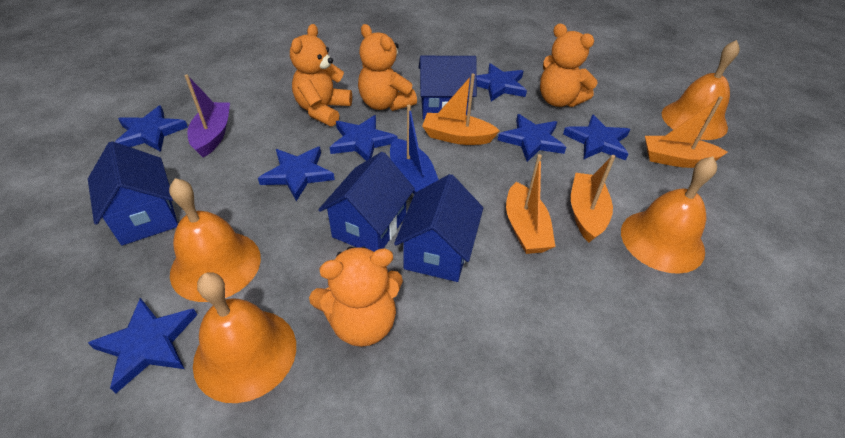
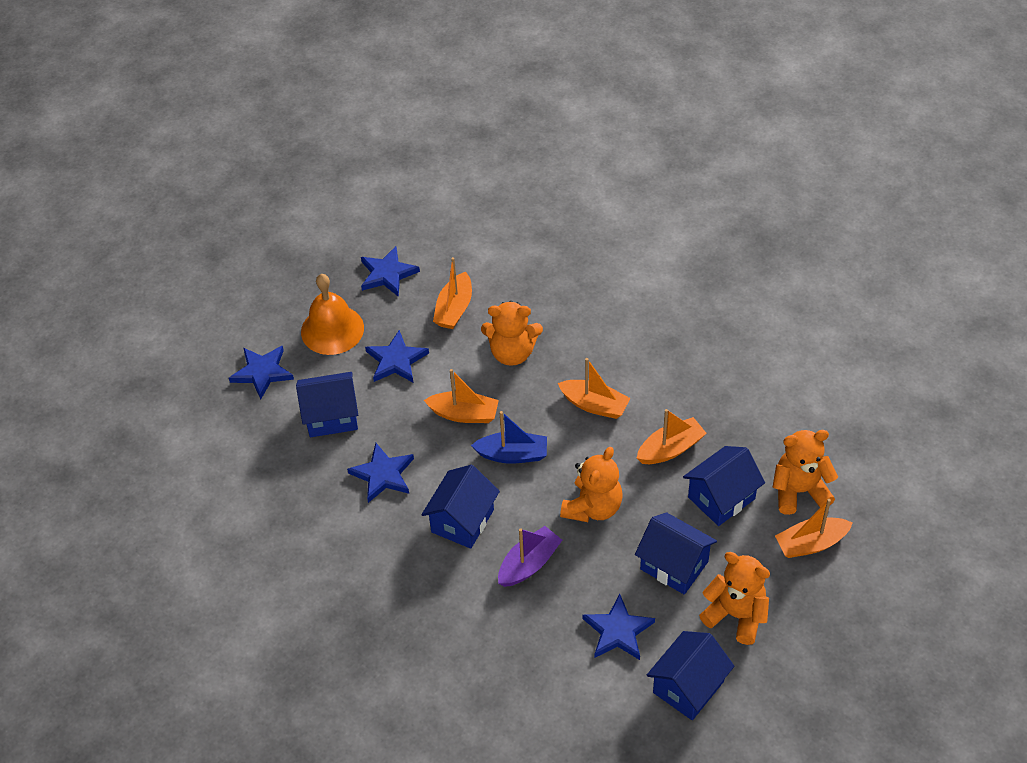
blue house: 4 -> 5
blue star: 7 -> 5
orange bell: 4 -> 1
orange boat: 4 -> 5

